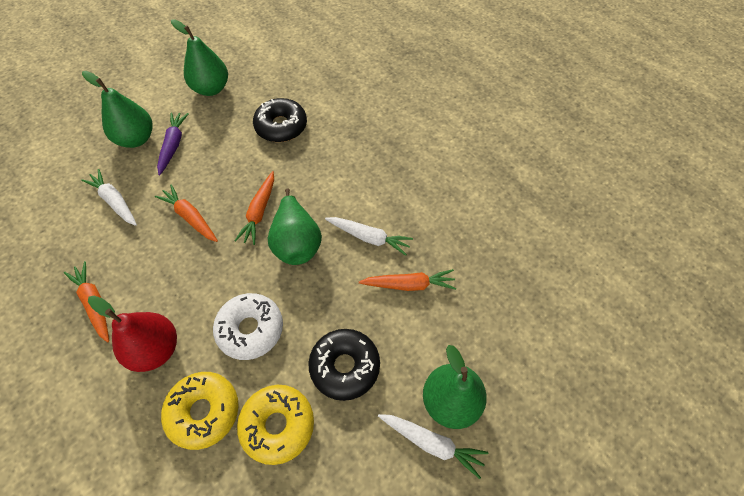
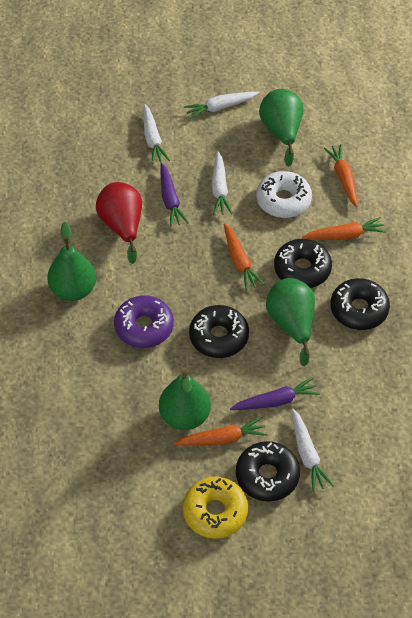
black donut: 2 -> 4
purple carrot: 1 -> 2
purple donut: 0 -> 1
white carrot: 3 -> 4
yellow donut: 2 -> 1

